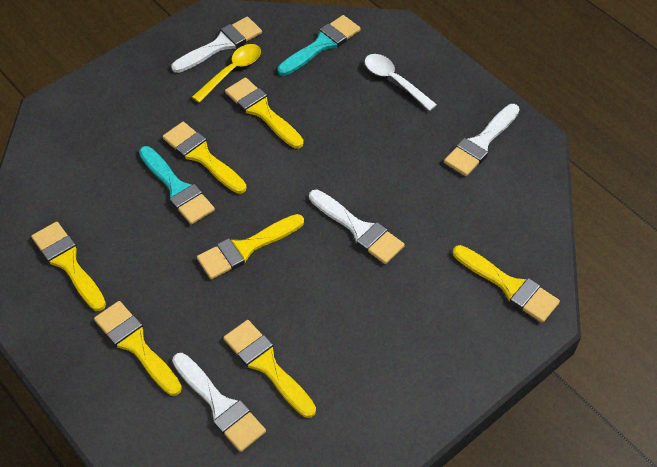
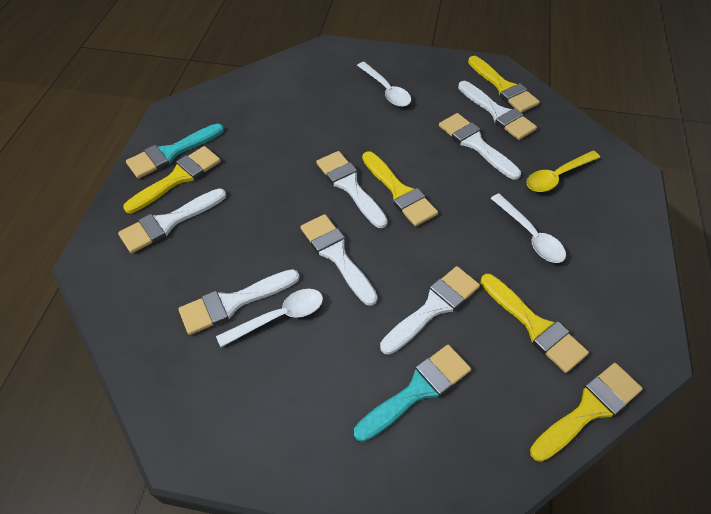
white brush: 4 -> 7
white spoon: 1 -> 3
yellow brush: 7 -> 5

